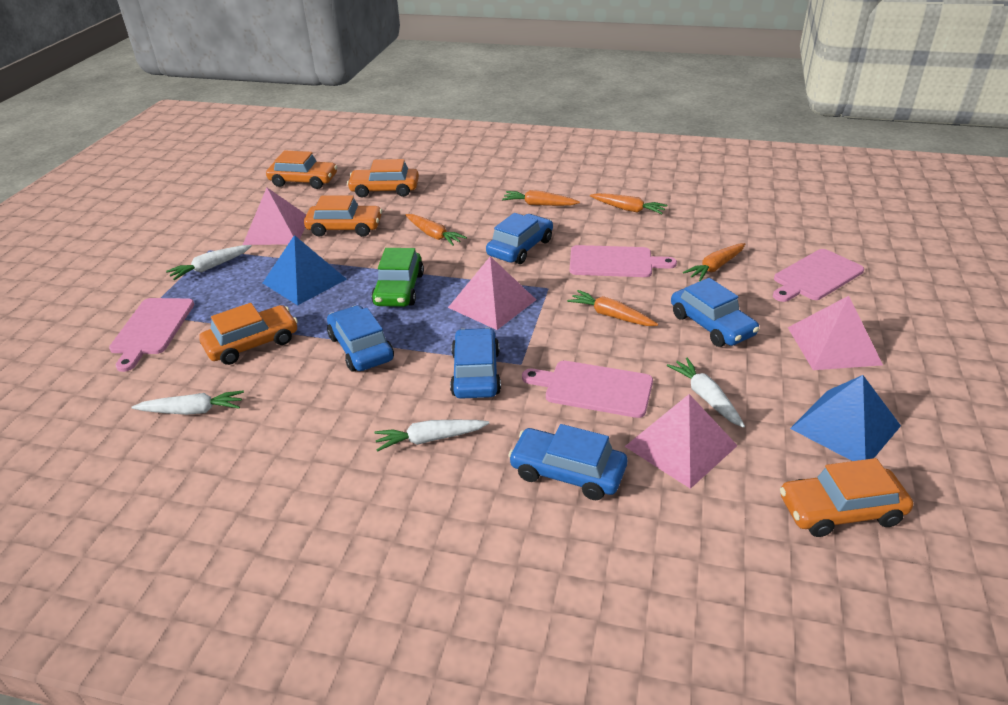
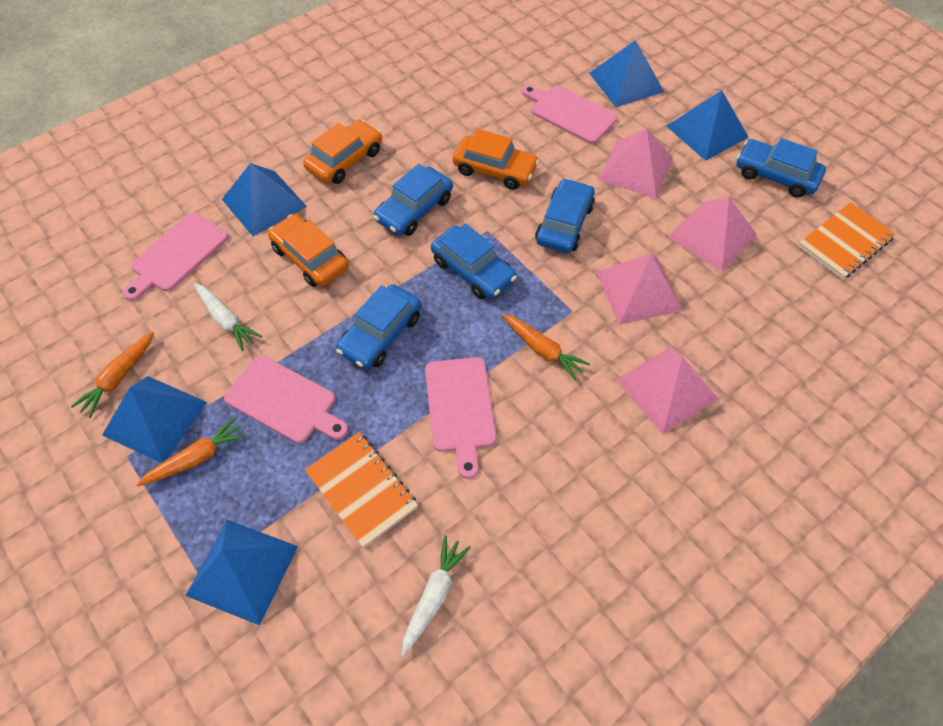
blue pyramid: 2 -> 5
green car: 1 -> 0
orange car: 5 -> 3
orange carrot: 5 -> 3
orange notebook: 0 -> 2
white carrot: 4 -> 2

